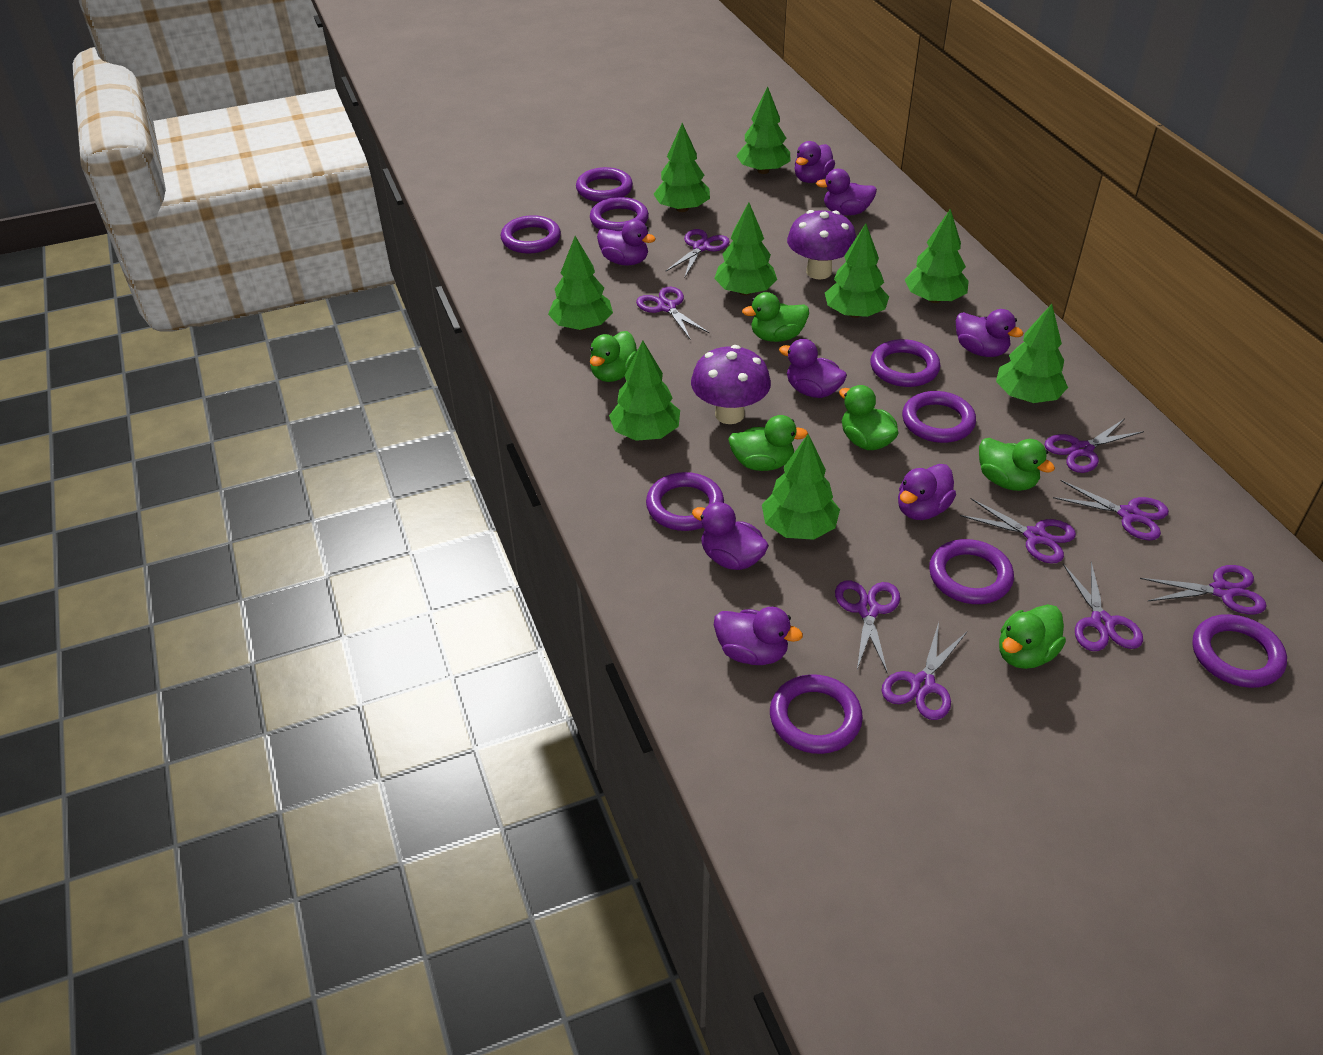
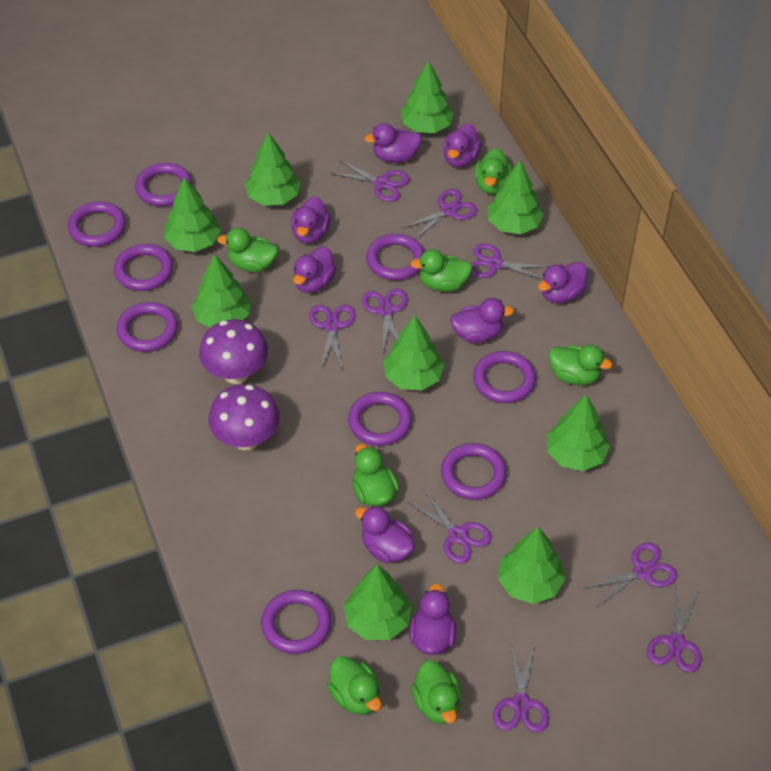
green duck: 6 -> 7

